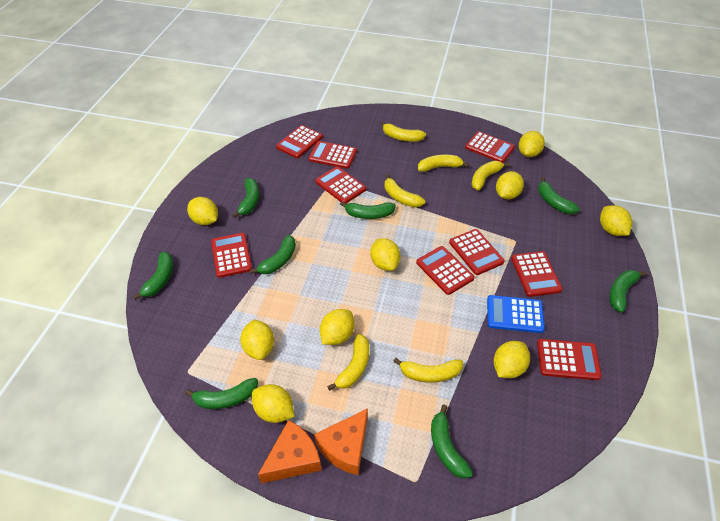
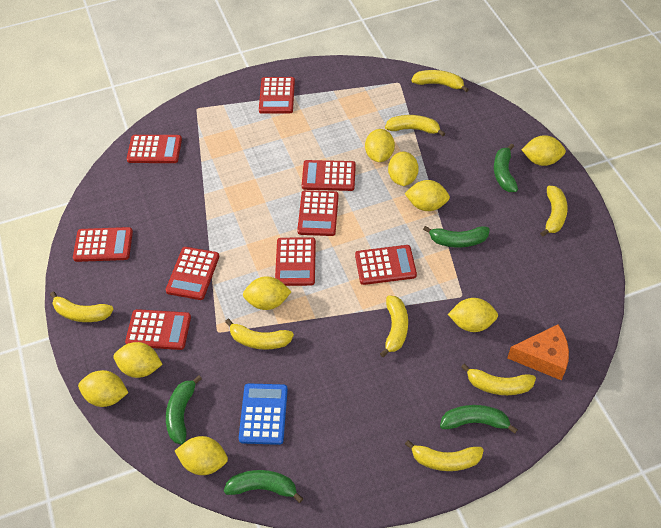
green banana: 8 -> 5
orange cheese: 2 -> 1
yellow banana: 6 -> 8

